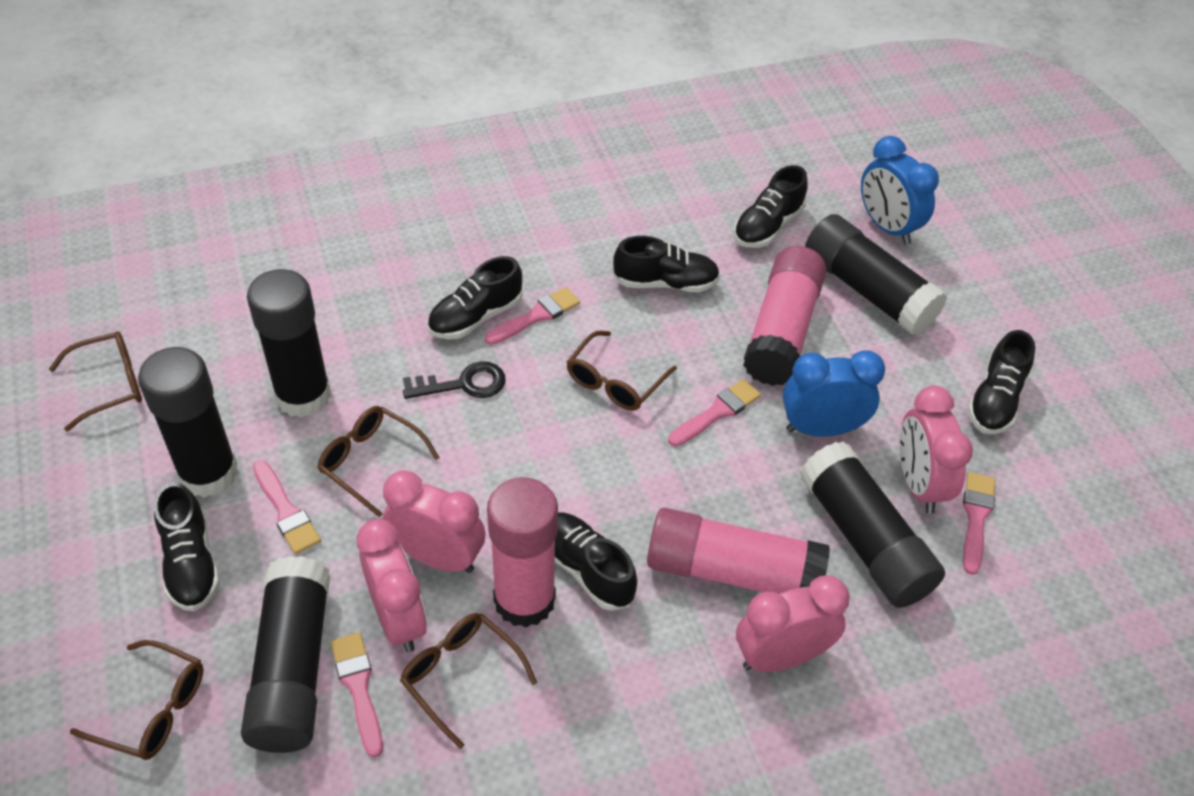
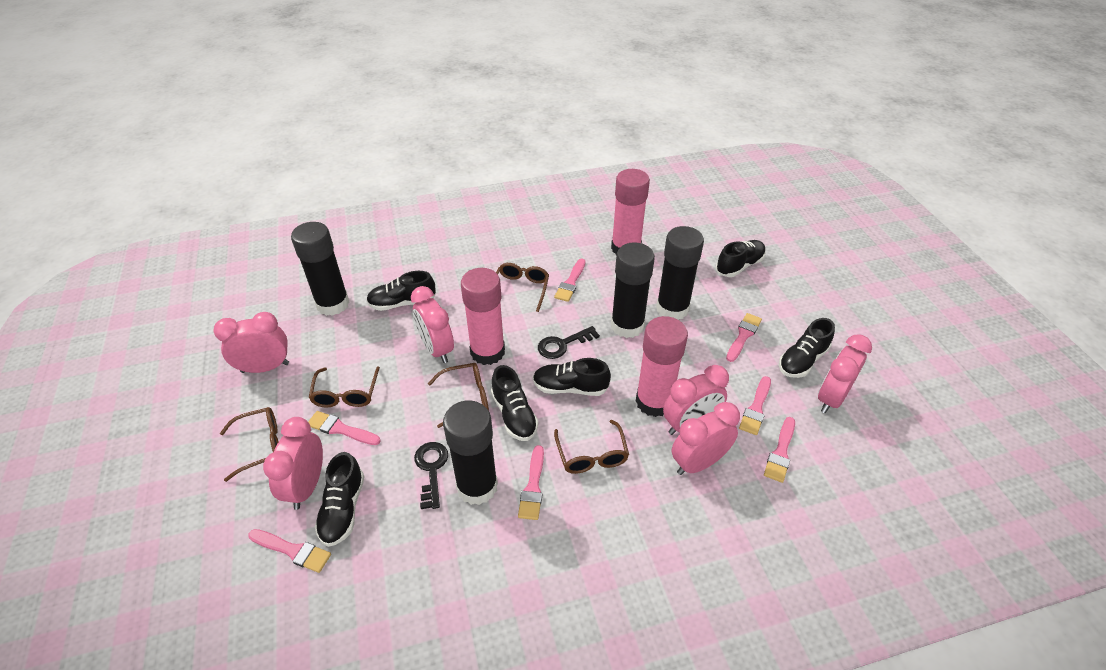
black glue stick: 5 -> 4
black key: 1 -> 2
blue clock: 2 -> 0
pink brush: 5 -> 7
pink clock: 4 -> 6

